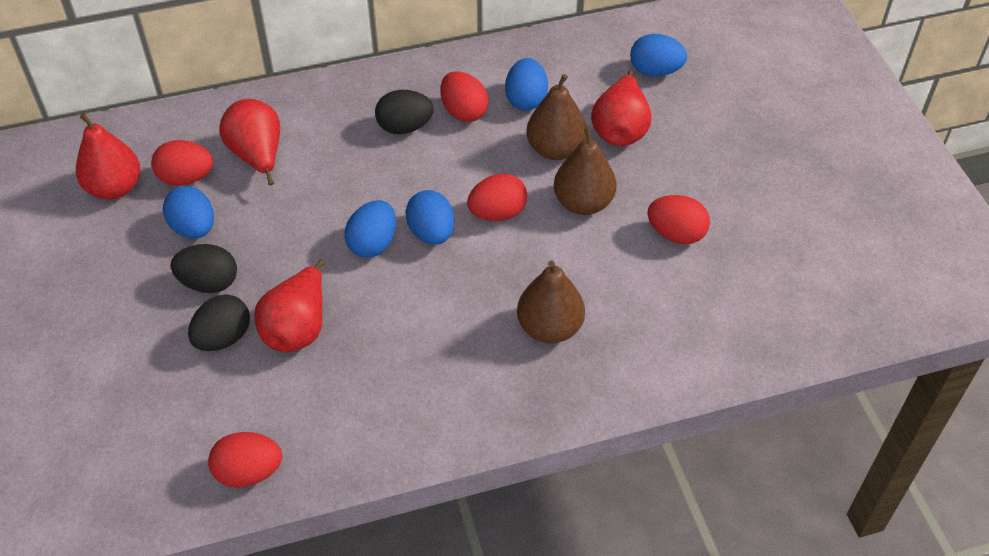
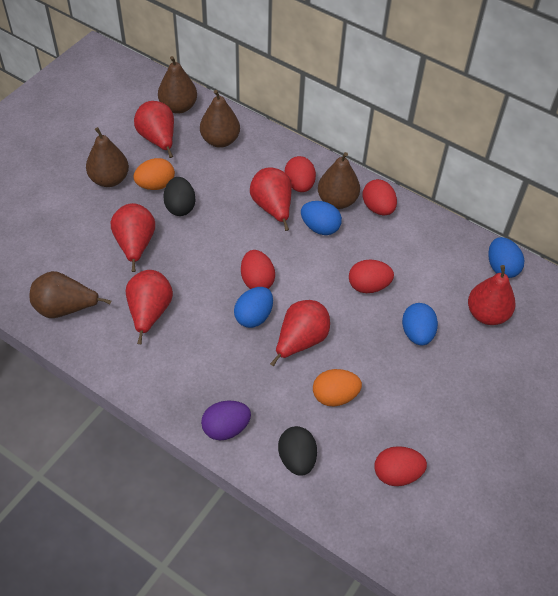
black egg: 3 -> 2
blue egg: 5 -> 4
brown pear: 3 -> 5
orange egg: 0 -> 2
purple egg: 0 -> 1
red pear: 4 -> 6

